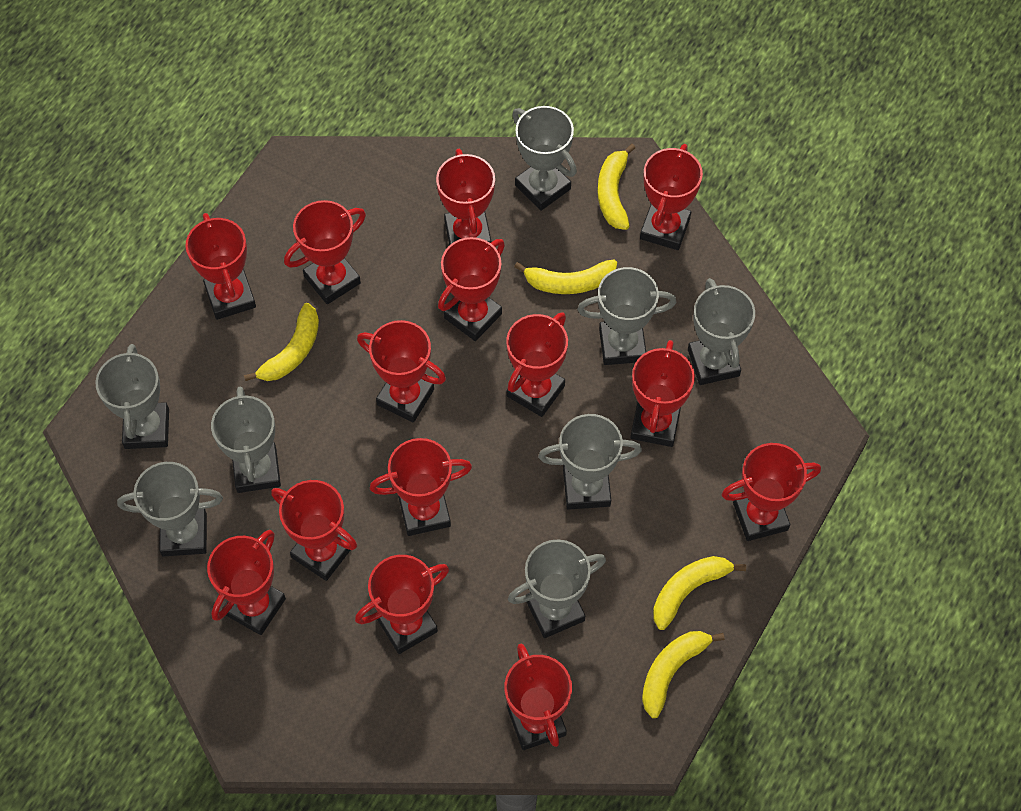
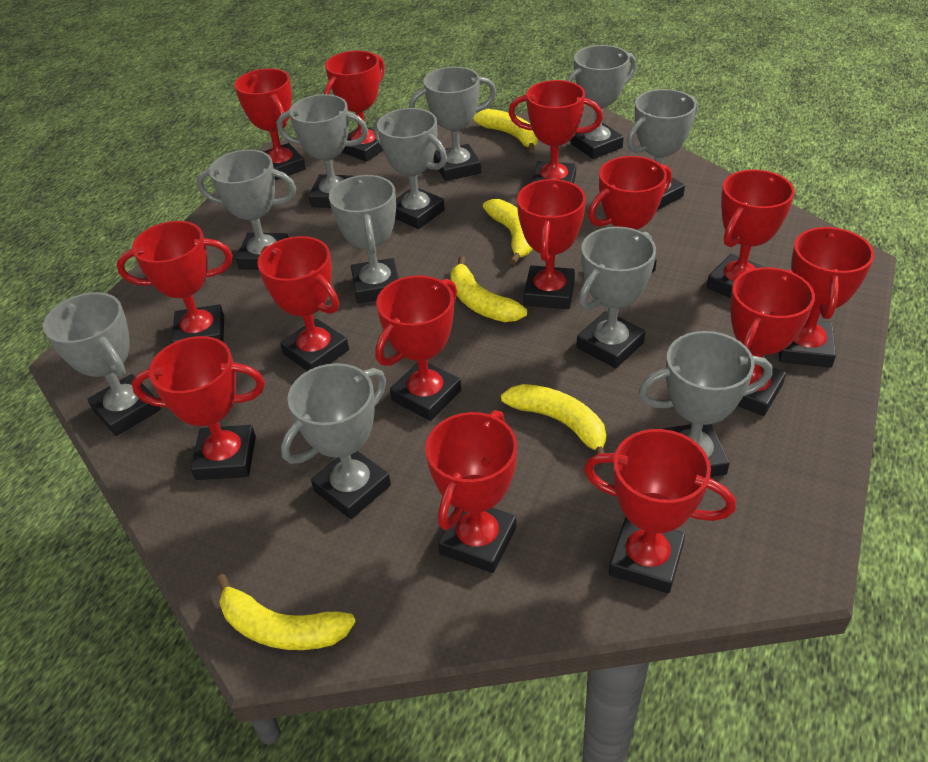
grey trophy: 8 -> 11

